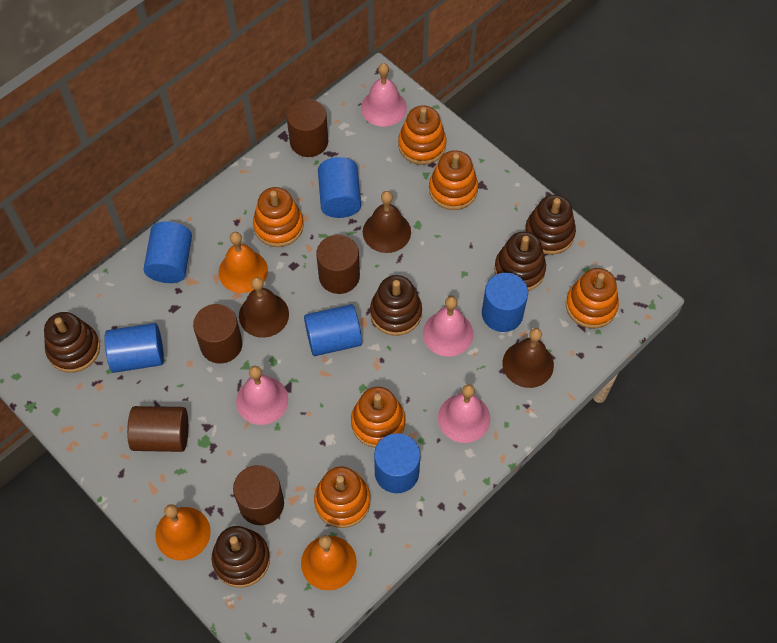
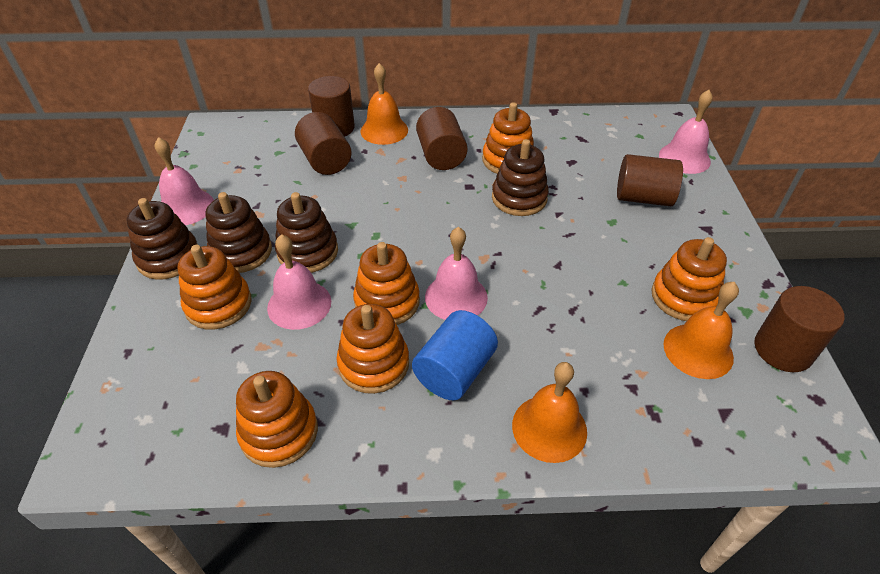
blue cylinder: 6 -> 1
brown bell: 3 -> 0
brown stacking toy: 5 -> 4

